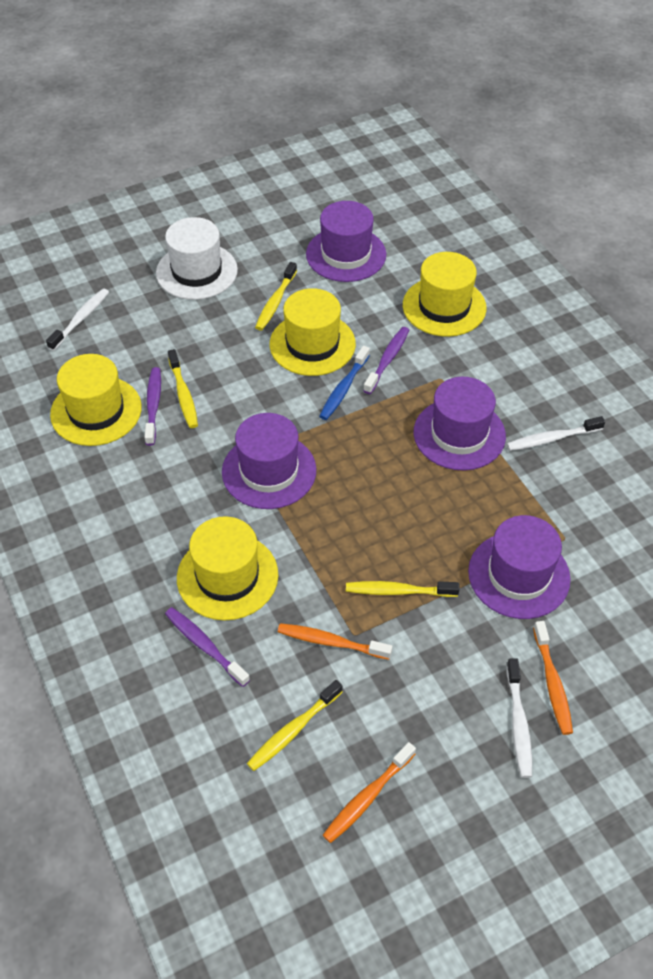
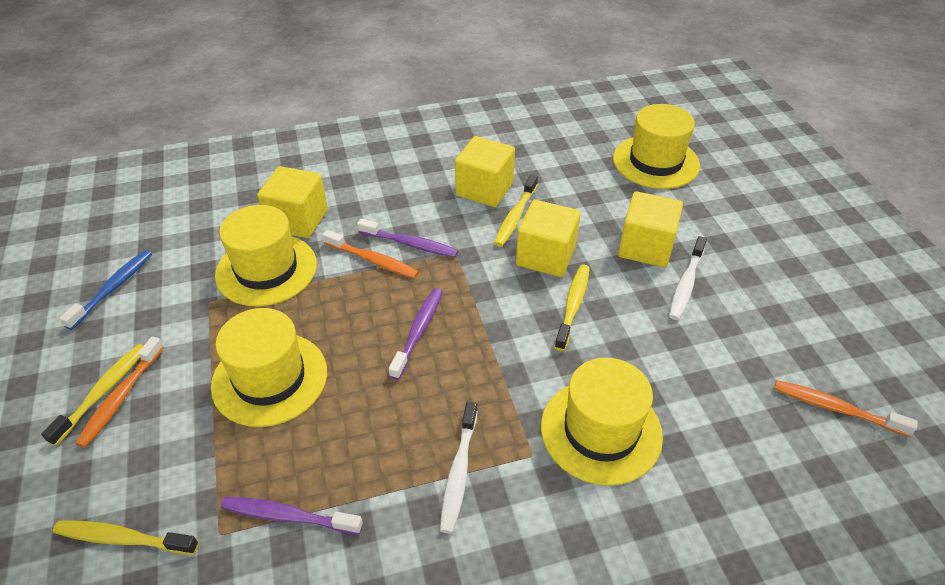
purple hat: 4 -> 0
white hat: 1 -> 0
white toothbrush: 3 -> 2
yellow cube: 0 -> 4

